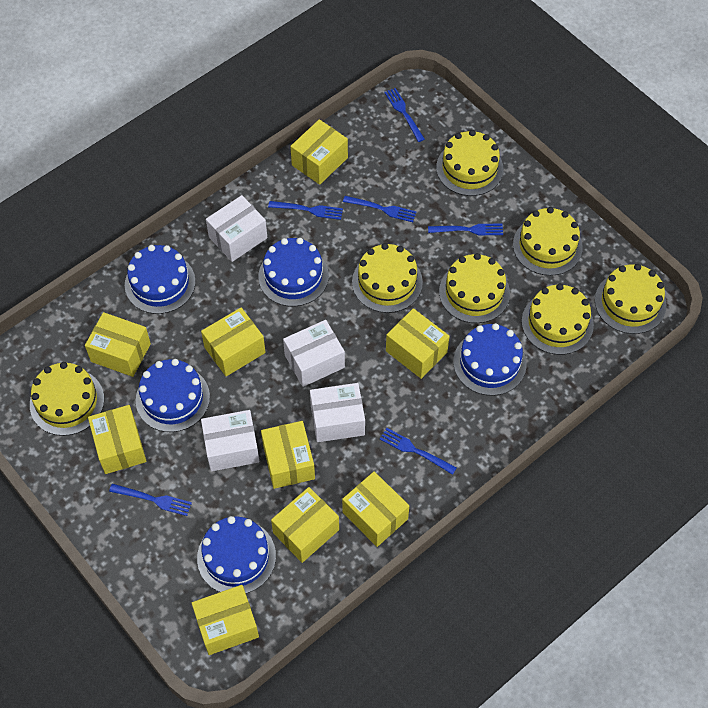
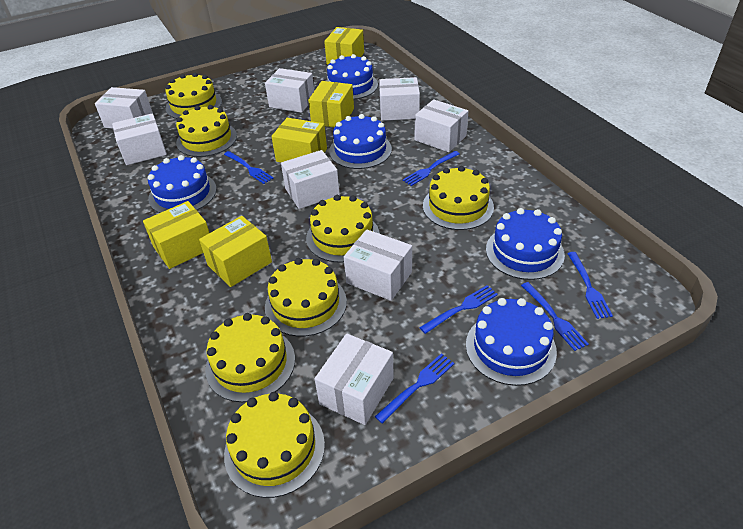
white box: 4 -> 8
yellow box: 9 -> 5

